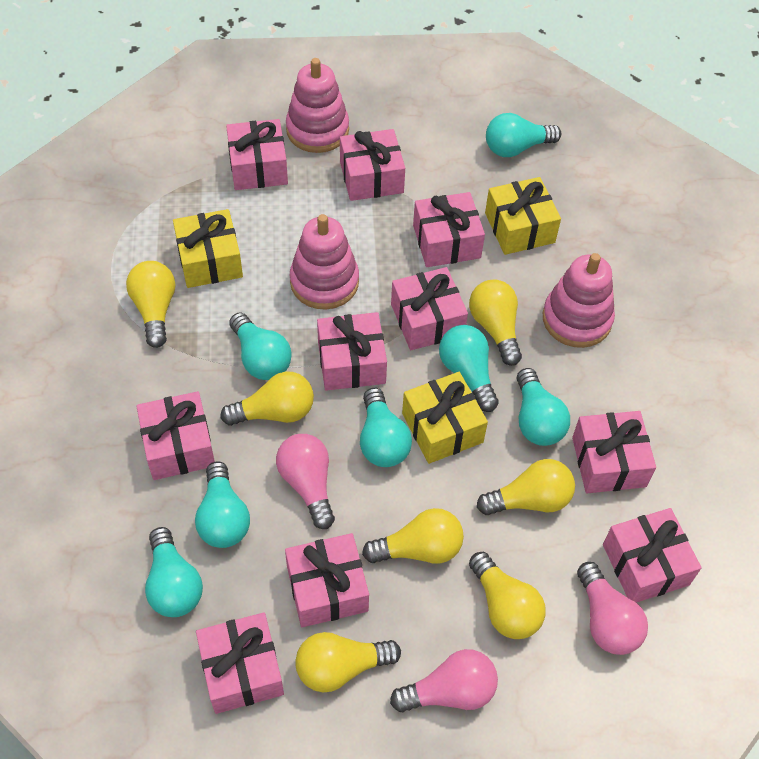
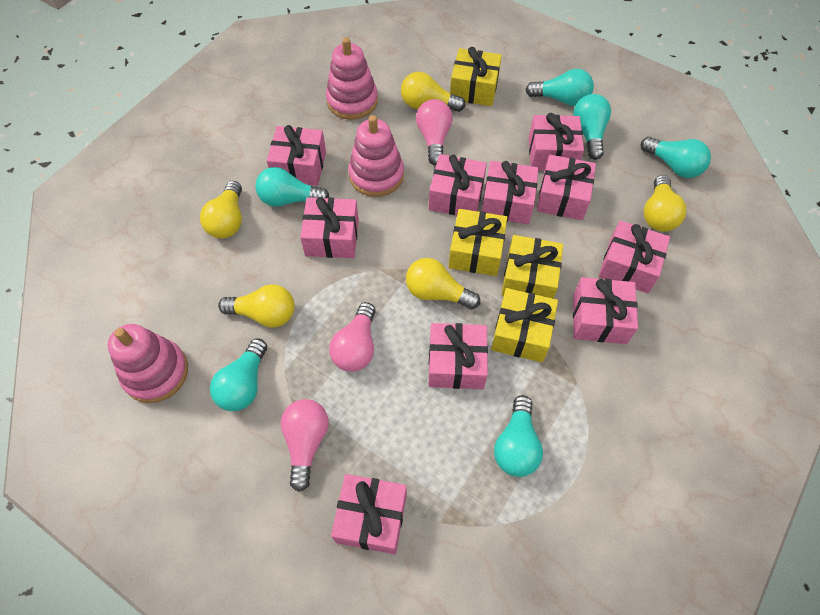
turquoise light bulb: 7 -> 6
yellow gift: 3 -> 4
yellow light bulb: 7 -> 5

